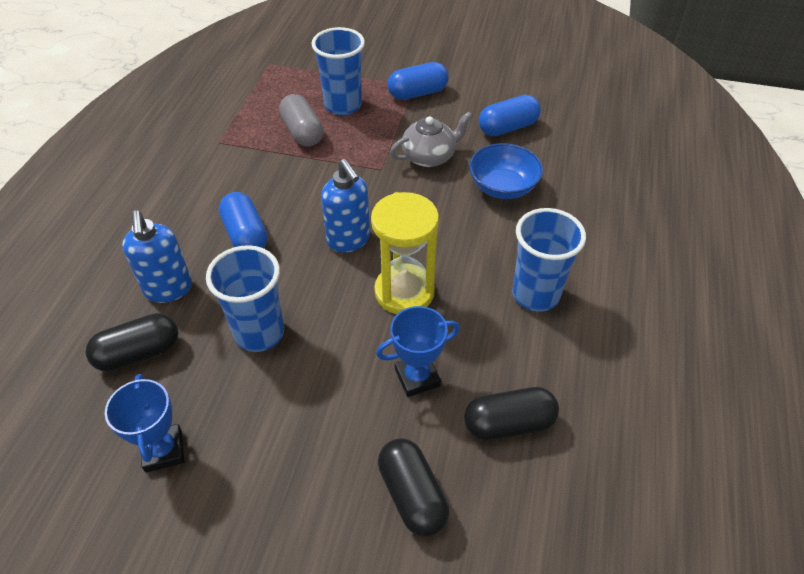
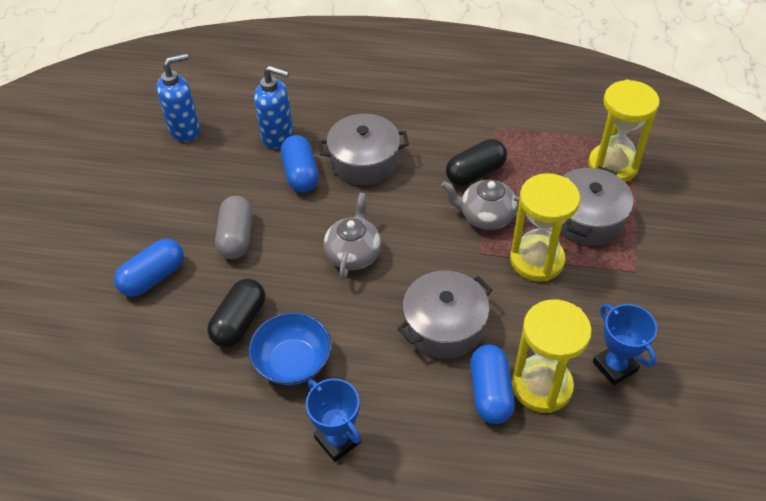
black capsule: 3 -> 2
blue cup: 3 -> 0
grey pot: 0 -> 3
grey teapot: 1 -> 2
yellow hourglass: 1 -> 3

